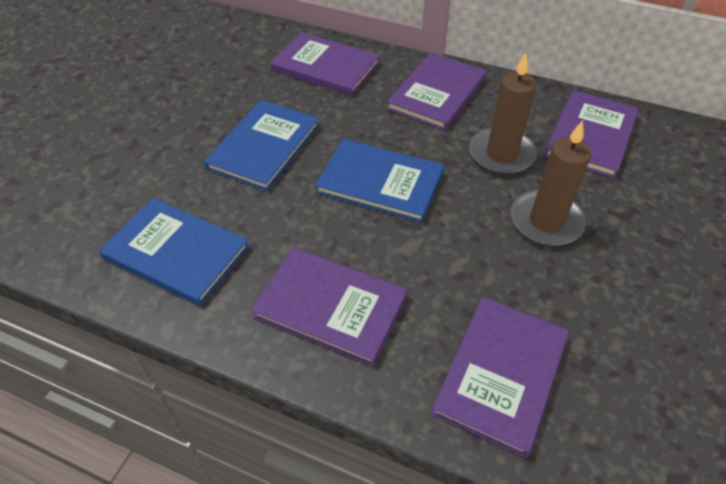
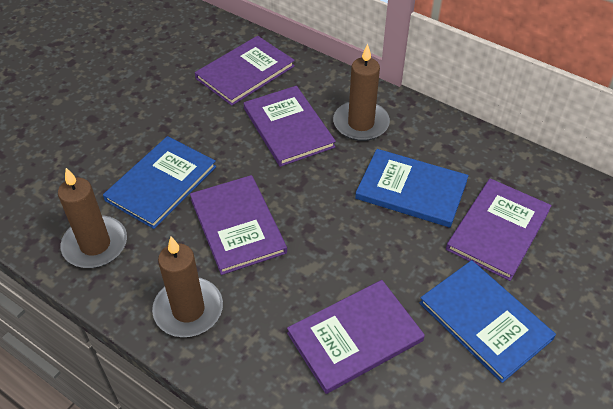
brown candle: 2 -> 3

